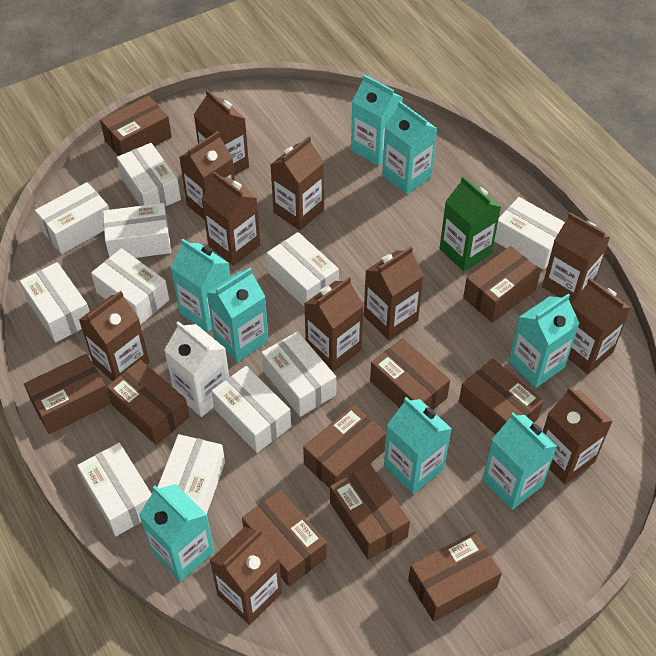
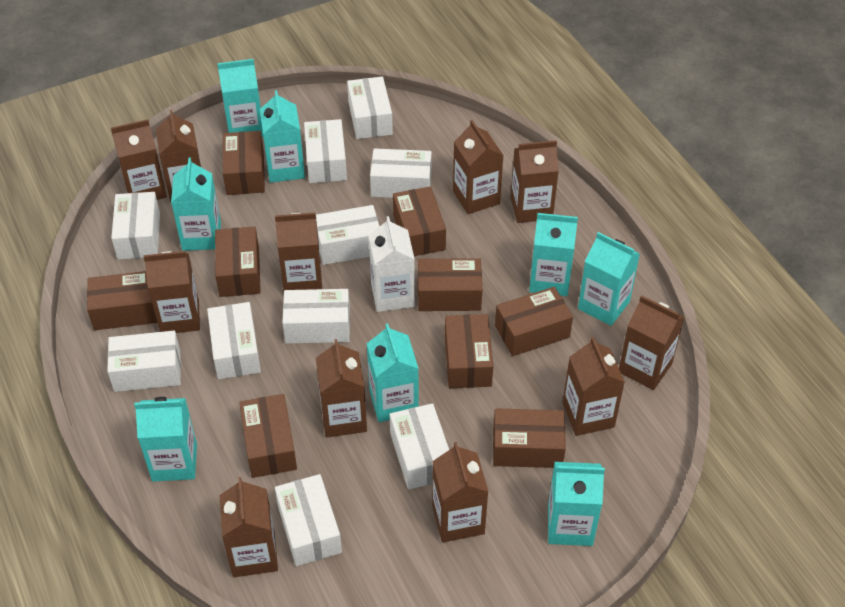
brown box: 10 -> 9
green carton: 1 -> 0
white box: 11 -> 10

